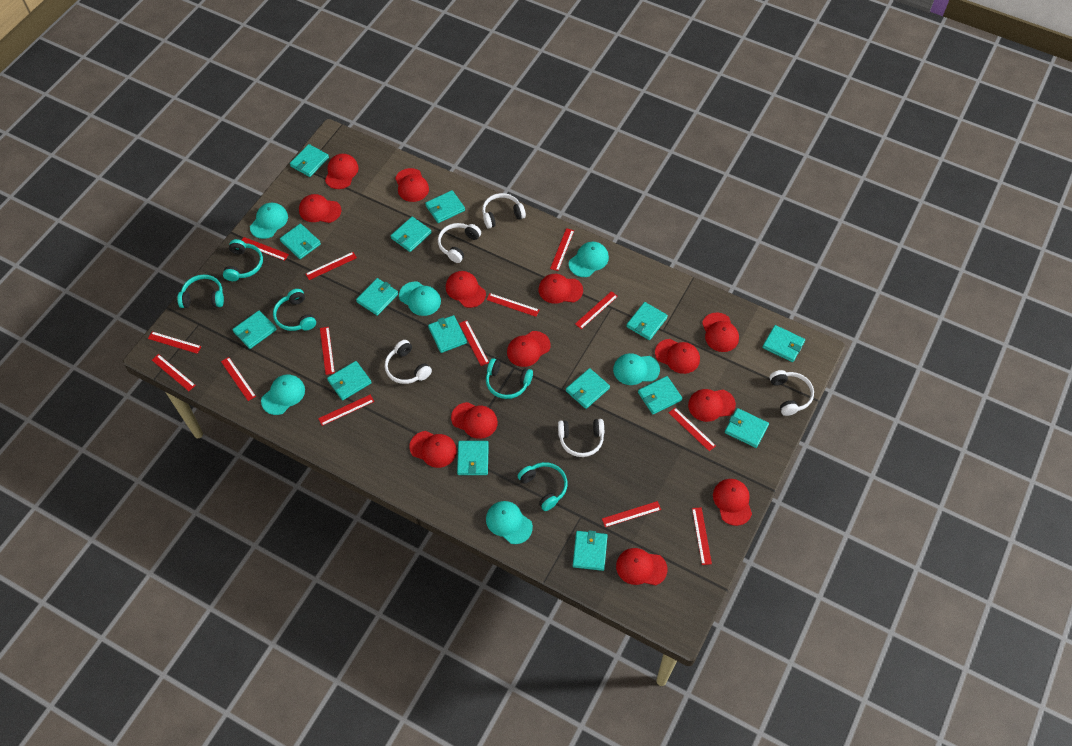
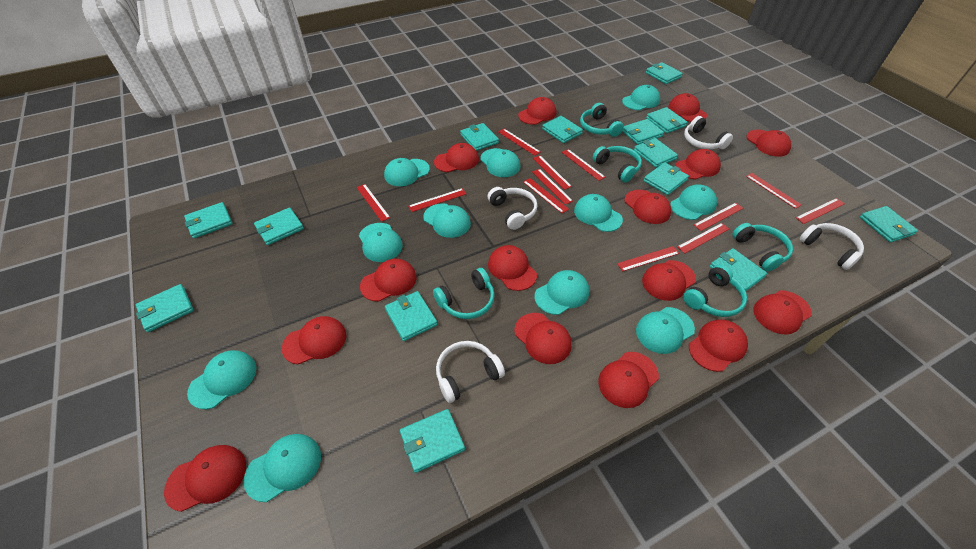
red cap: 13 -> 15
red ruler: 14 -> 12
turquoise cap: 6 -> 11
turquoise wallet: 15 -> 14
white headphones: 5 -> 4

